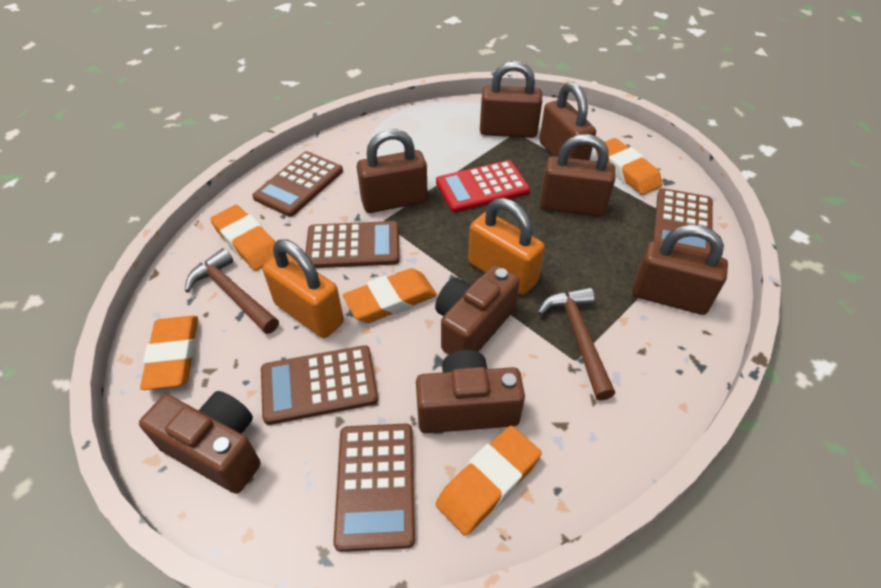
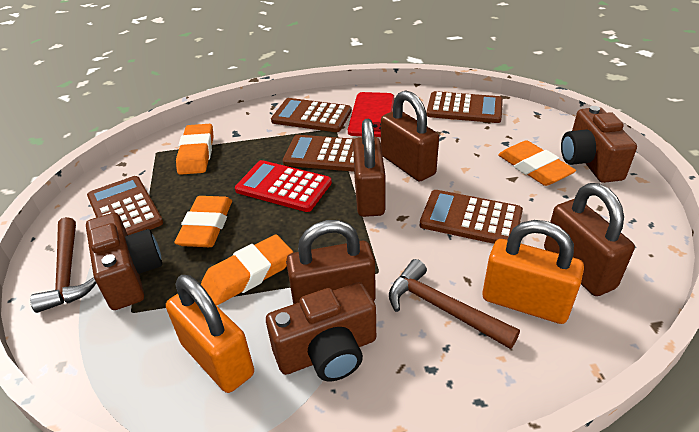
brown padlock: 5 -> 4
orange eraser: 5 -> 4
red phone: 0 -> 1

